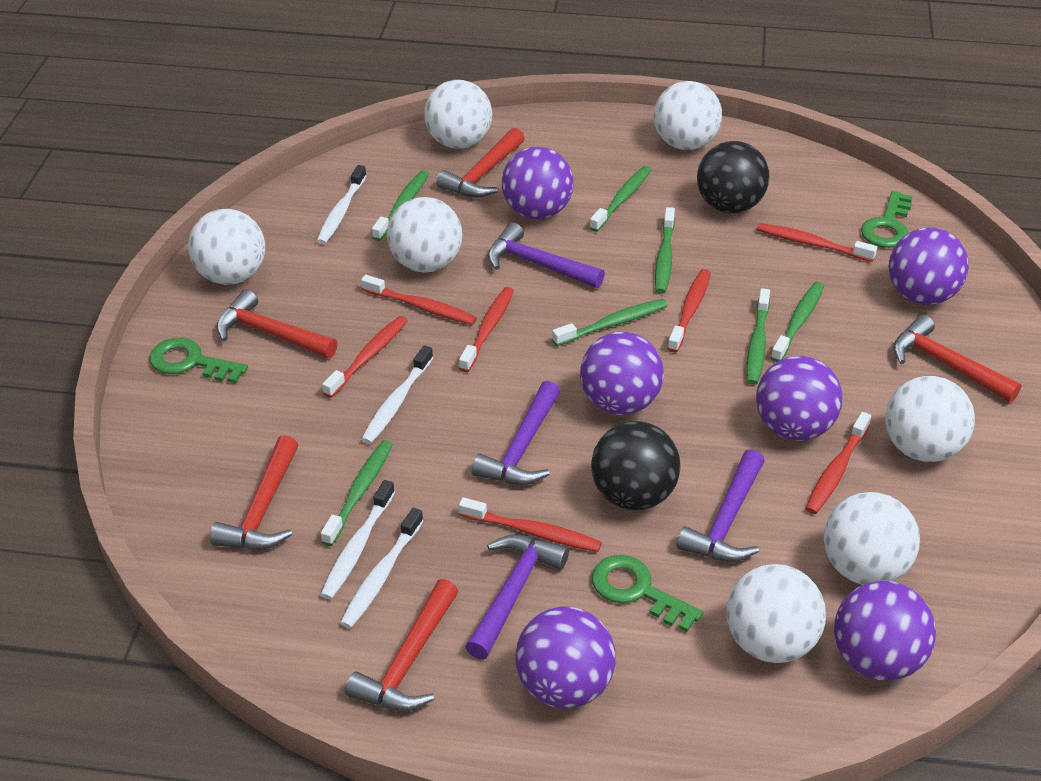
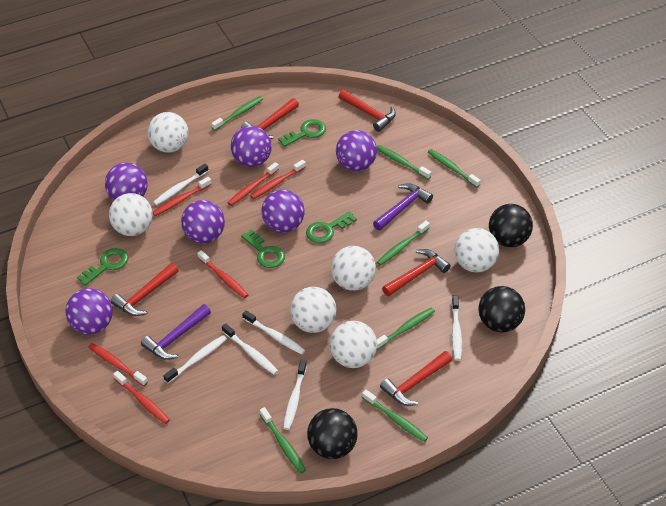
black ball: 2 -> 3
green key: 3 -> 4
purple hammer: 4 -> 2
red toothbrush: 7 -> 6
white ball: 7 -> 6
white toothbrush: 4 -> 6

